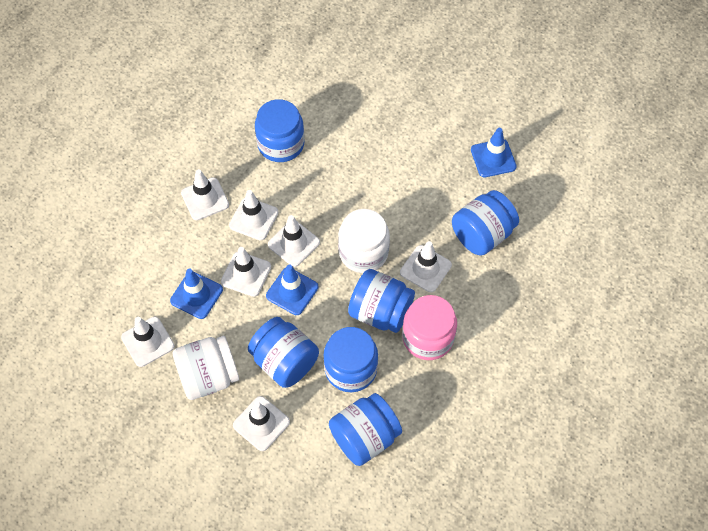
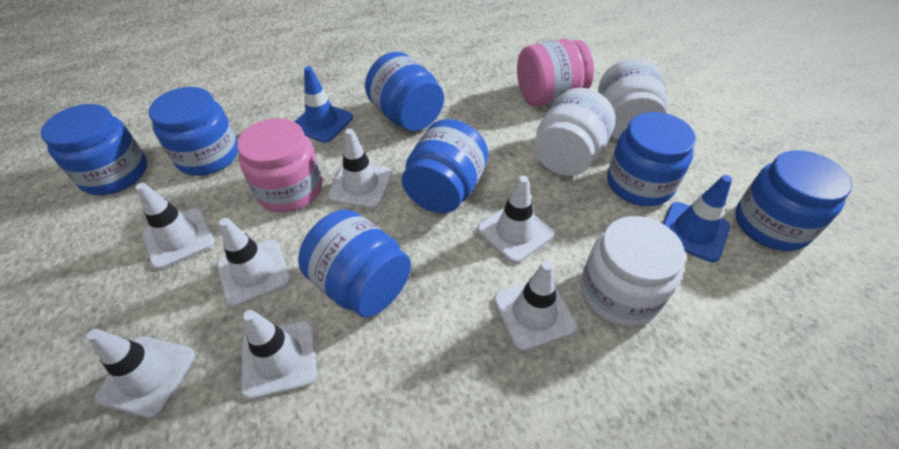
blue jar: 6 -> 7
blue traffic cone: 3 -> 2
pink jar: 1 -> 2
white jar: 2 -> 3

